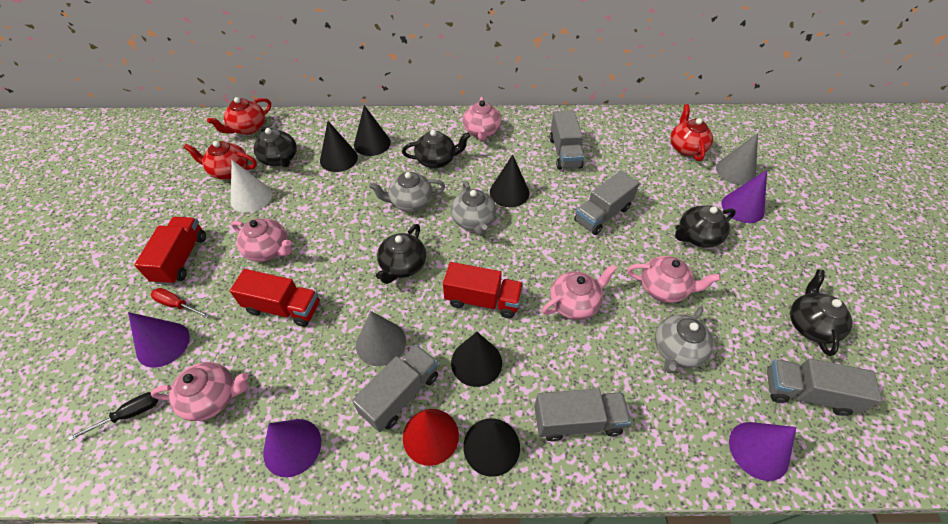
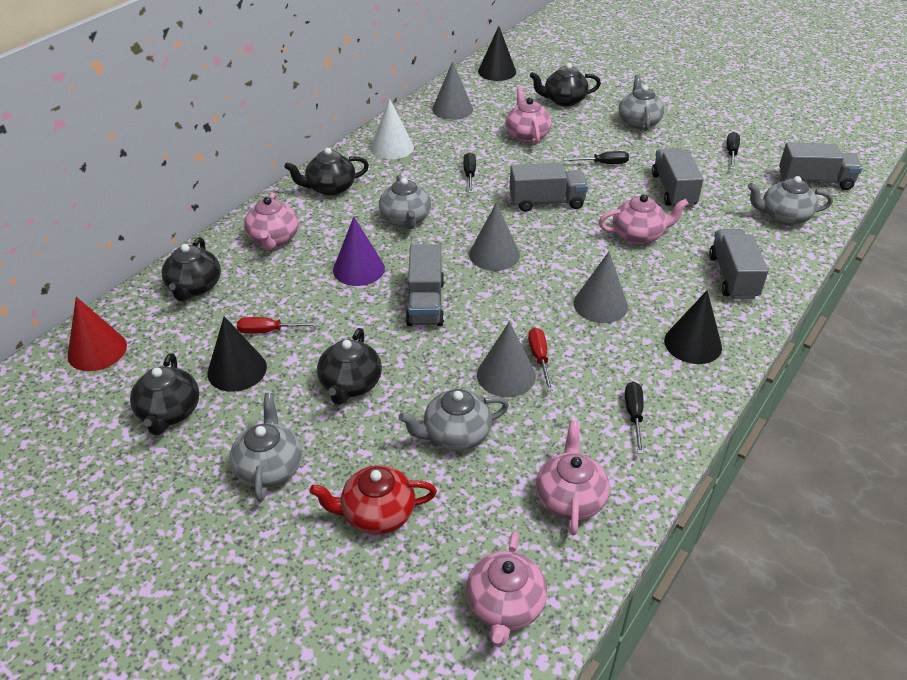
black cone: 5 -> 3
black screwdriver: 1 -> 4
grey cone: 2 -> 4
grey teapot: 3 -> 5
purple cone: 4 -> 1
red screwdriver: 1 -> 2
red teapot: 3 -> 1
red truck: 3 -> 0

